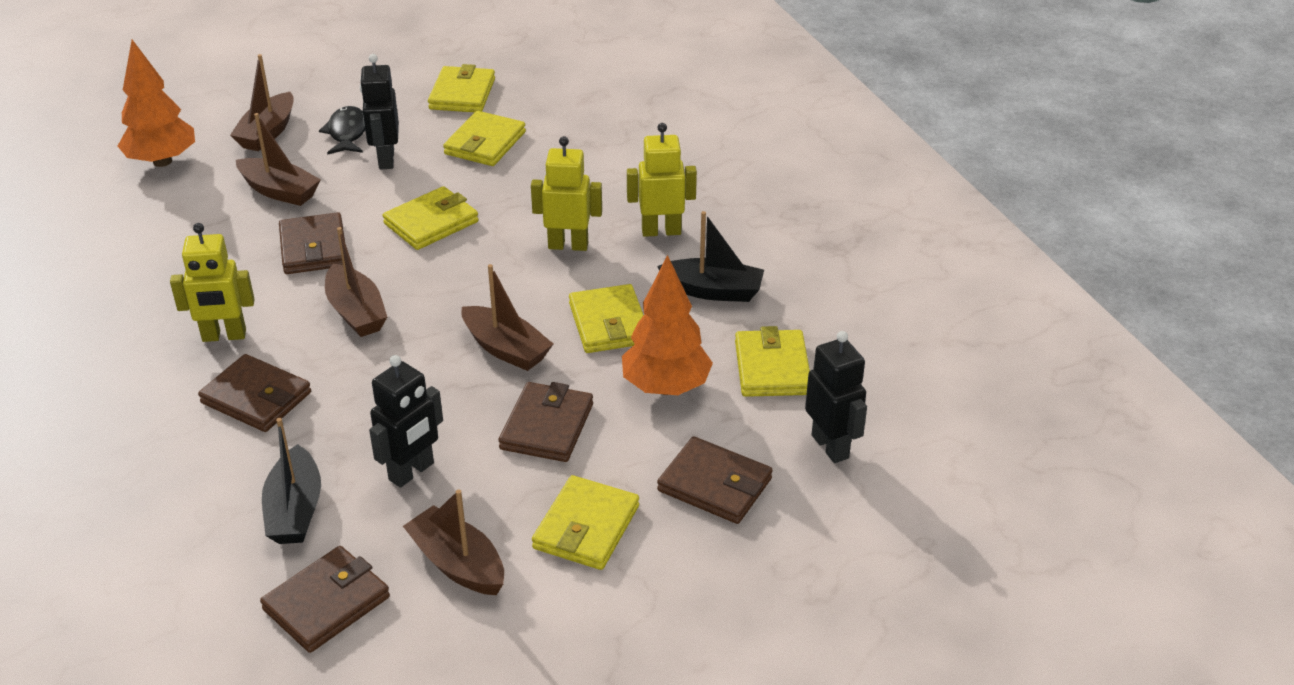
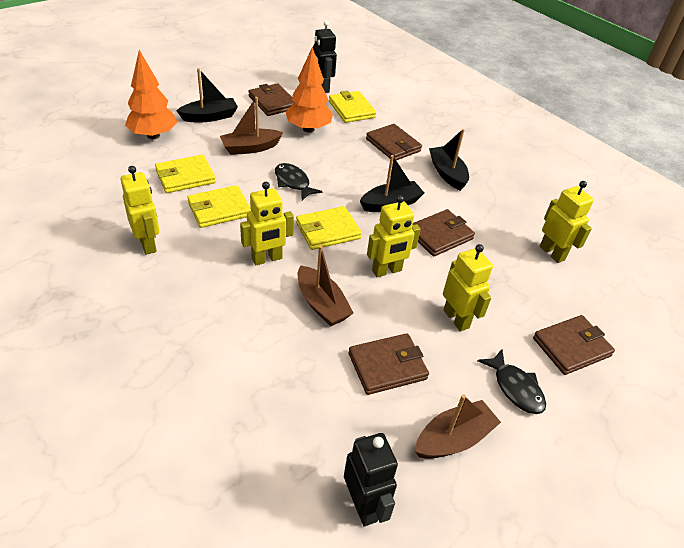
black boat: 2 -> 3
black fish: 1 -> 2
black robot: 3 -> 2
brown boat: 5 -> 3
yellow robot: 3 -> 5
yellow wallet: 6 -> 4

